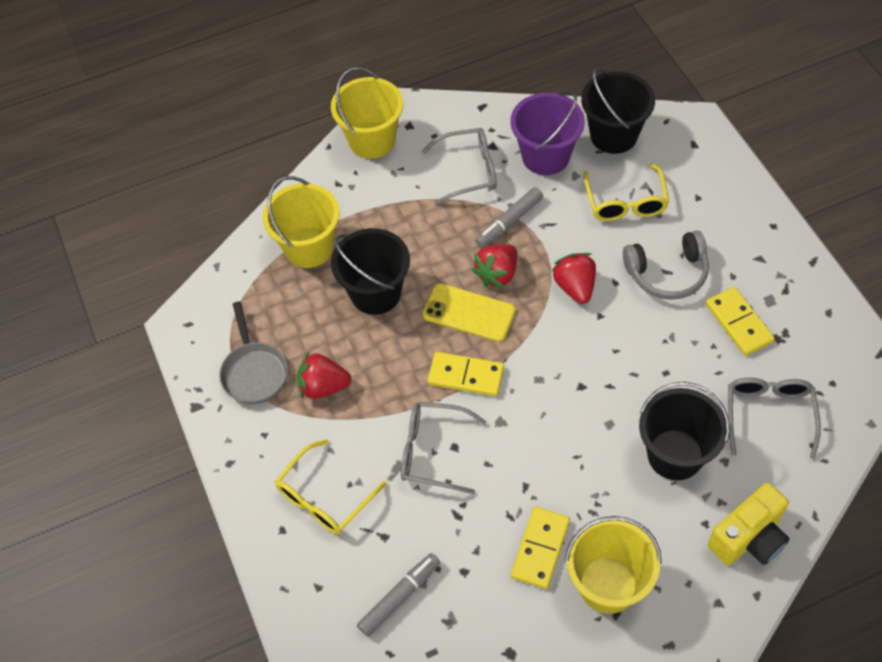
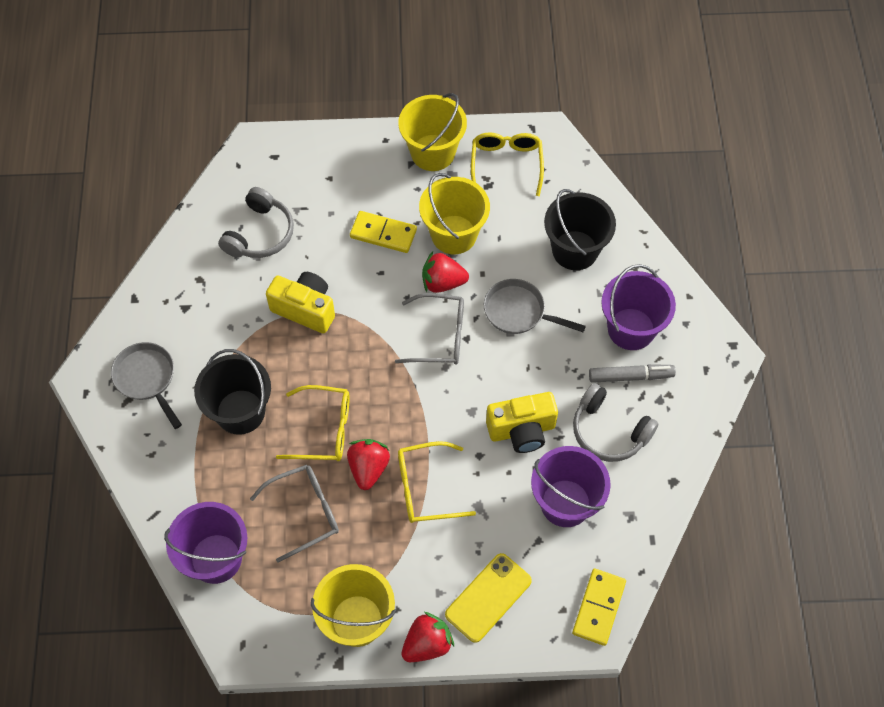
black bucket: 3 -> 2
grey glasses: 3 -> 2
grey headphones: 1 -> 2
grey marker: 2 -> 1
grey pan: 1 -> 2
purple bucket: 1 -> 3
yellow camera: 1 -> 2
yellow domino: 3 -> 2
yellow glasses: 2 -> 3

